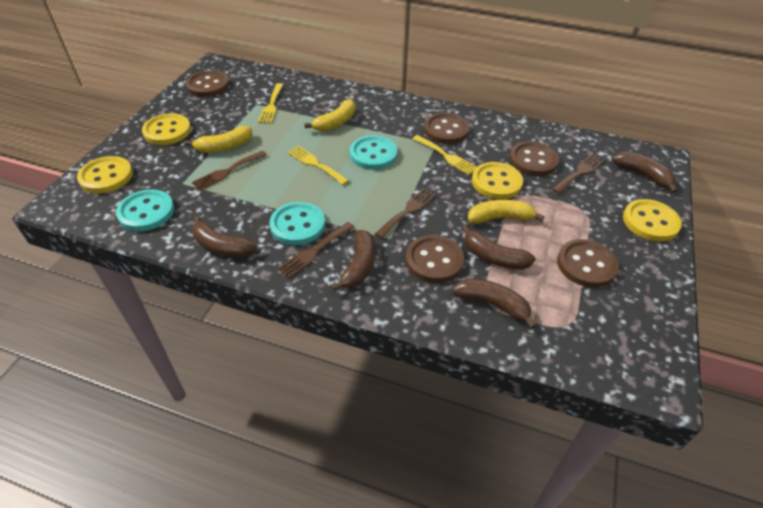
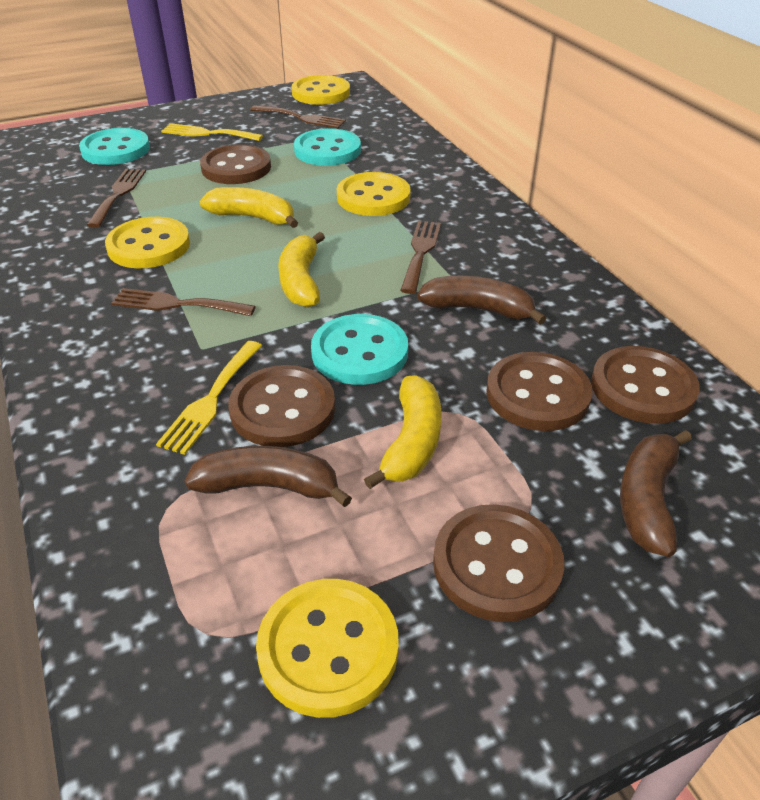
brown banana: 5 -> 3
yellow fork: 3 -> 2

